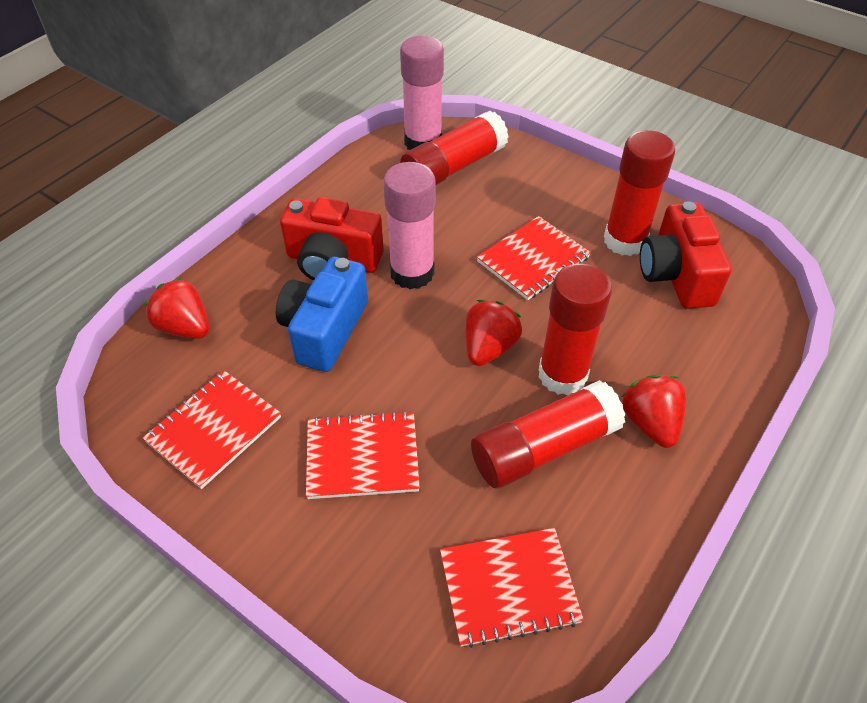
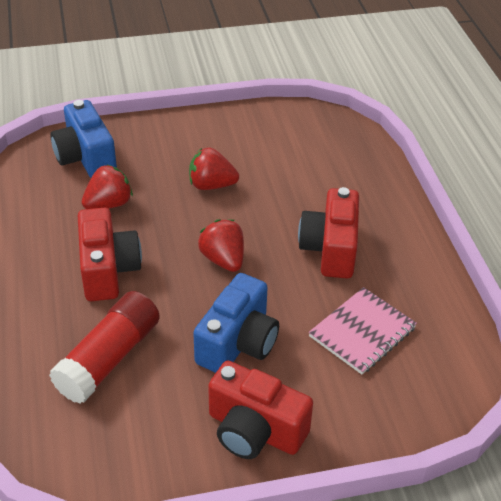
blue camera: 1 -> 2
pink glue stick: 2 -> 0
pink notebook: 0 -> 1
red camera: 2 -> 3
red glue stick: 4 -> 1
red notebook: 4 -> 0

